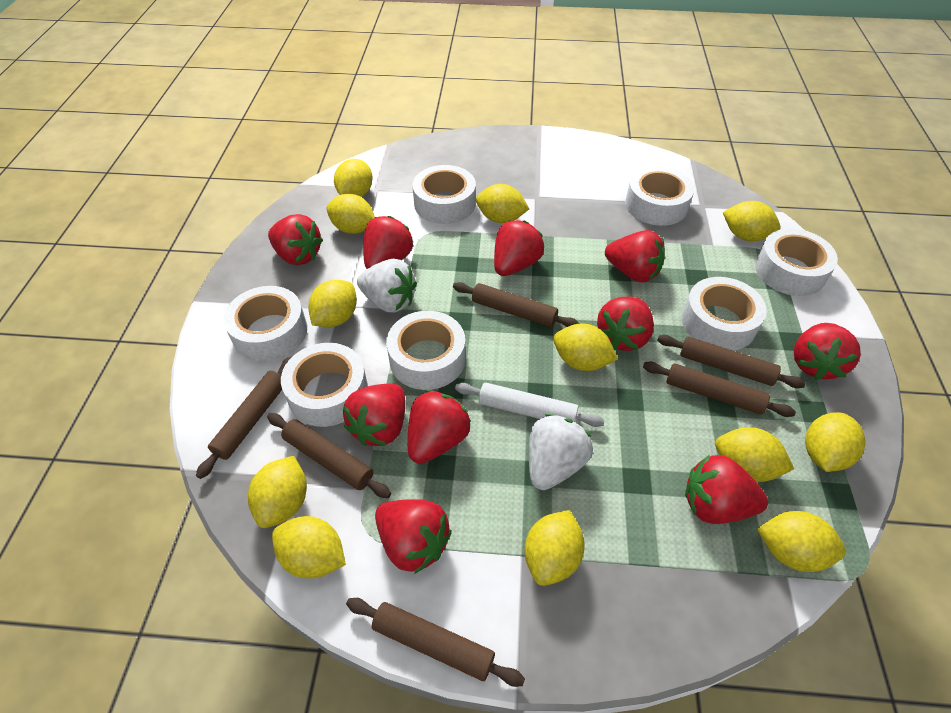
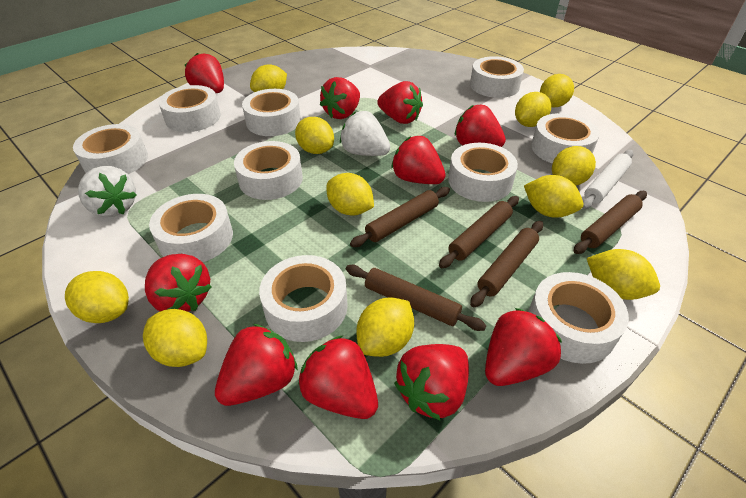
brown rolling pin: 6 -> 5
white tape: 7 -> 10
yellow lemon: 12 -> 11

